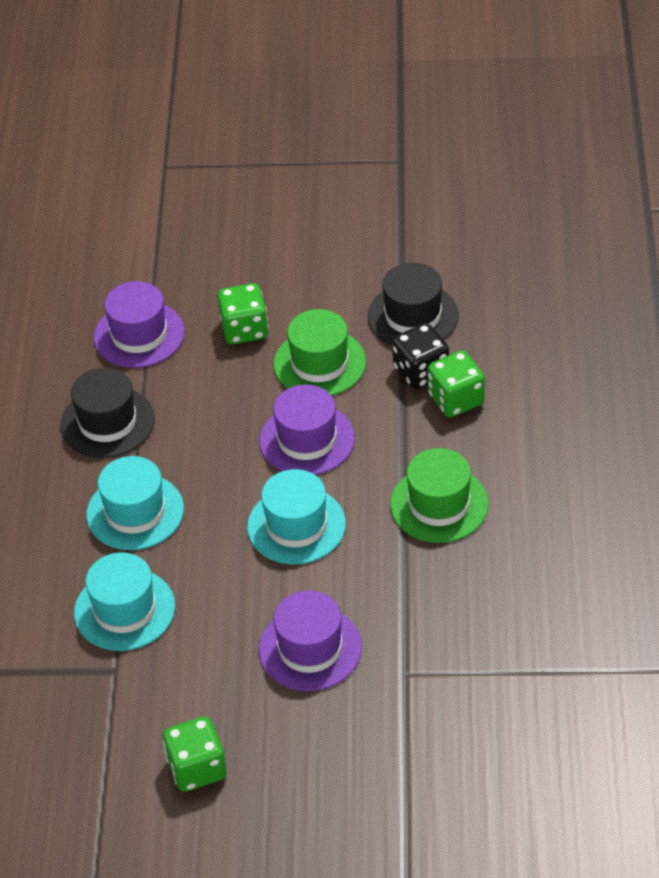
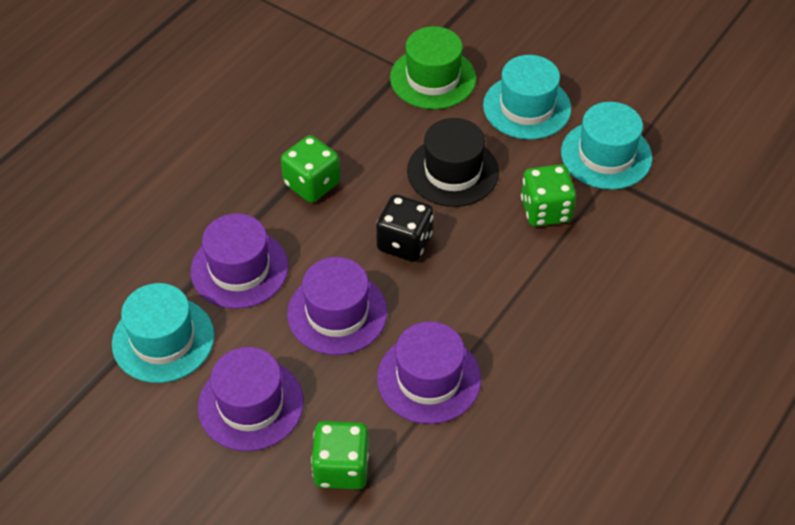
black hat: 2 -> 1
green hat: 2 -> 1
purple hat: 3 -> 4

